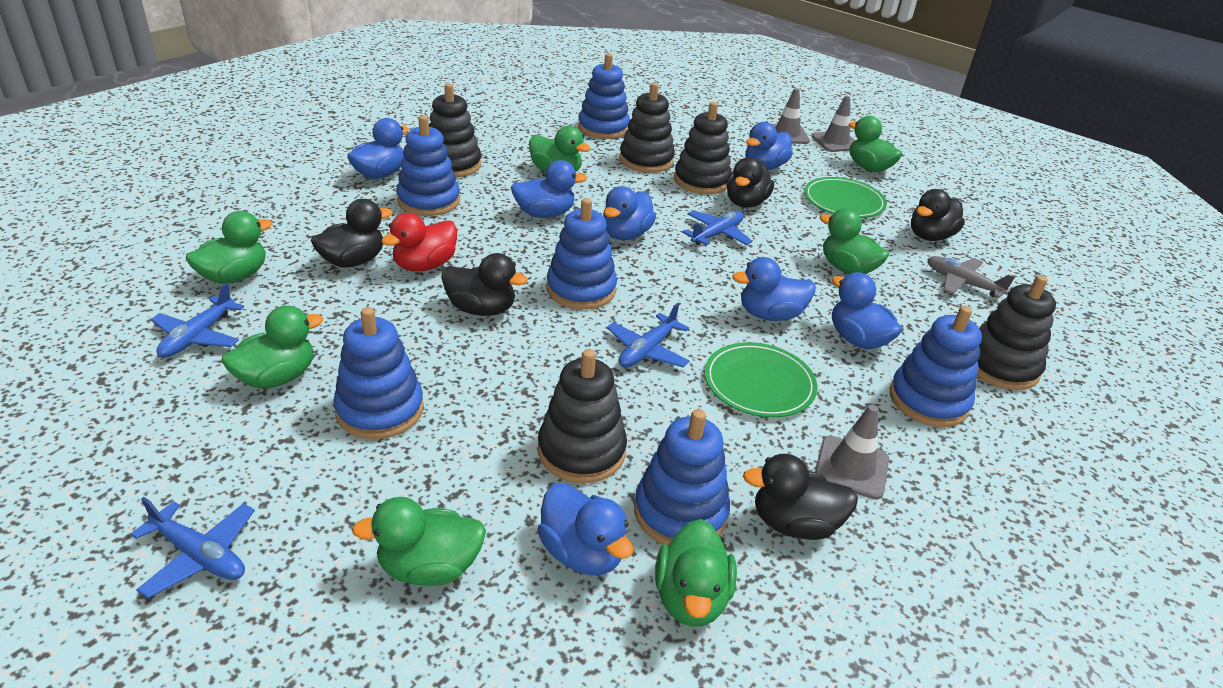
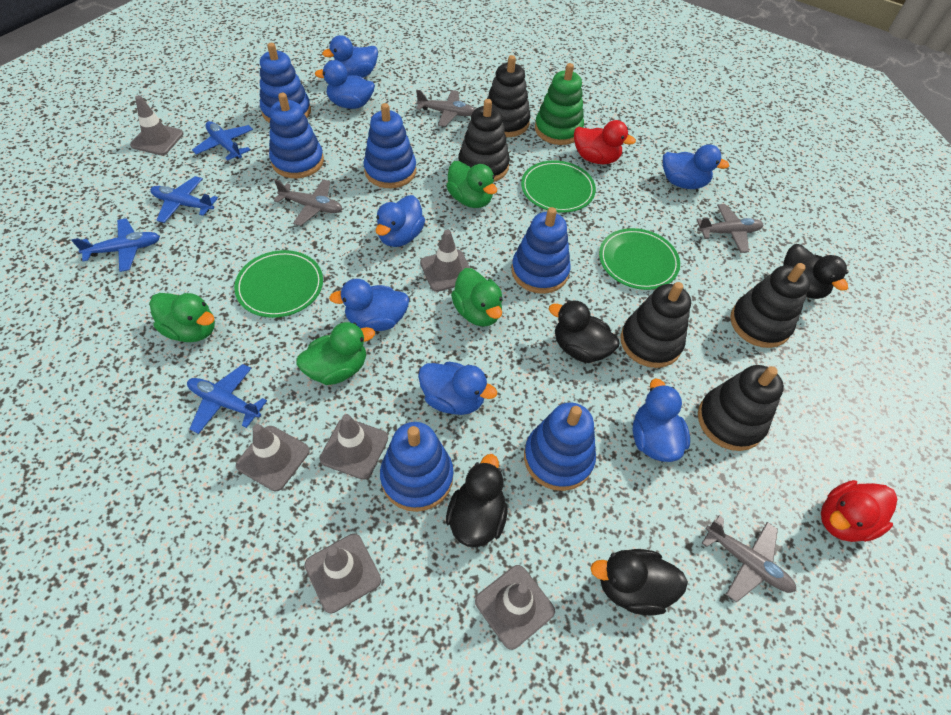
black duck: 5 -> 4
green duck: 7 -> 4
green plate: 2 -> 3
green stacking toy: 0 -> 1
grey plane: 1 -> 4
grey traffic cone: 3 -> 6
red duck: 1 -> 2

